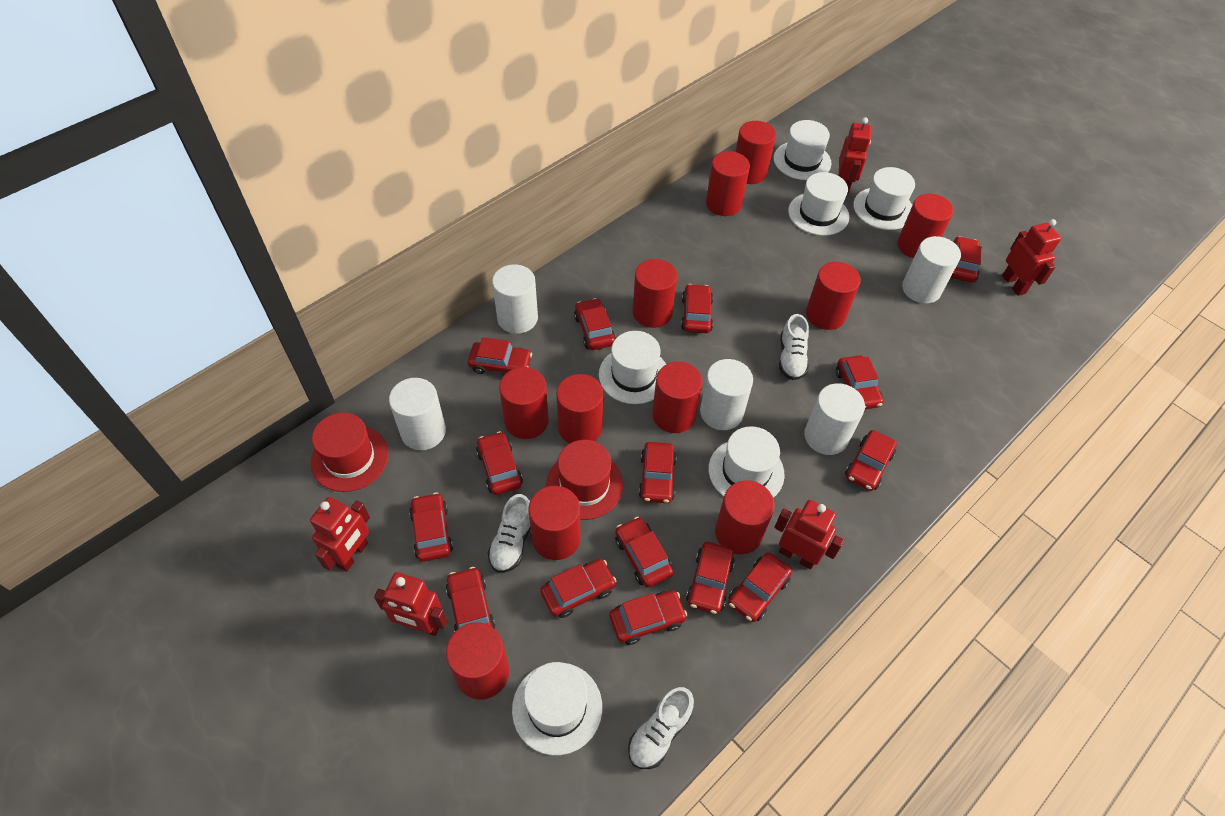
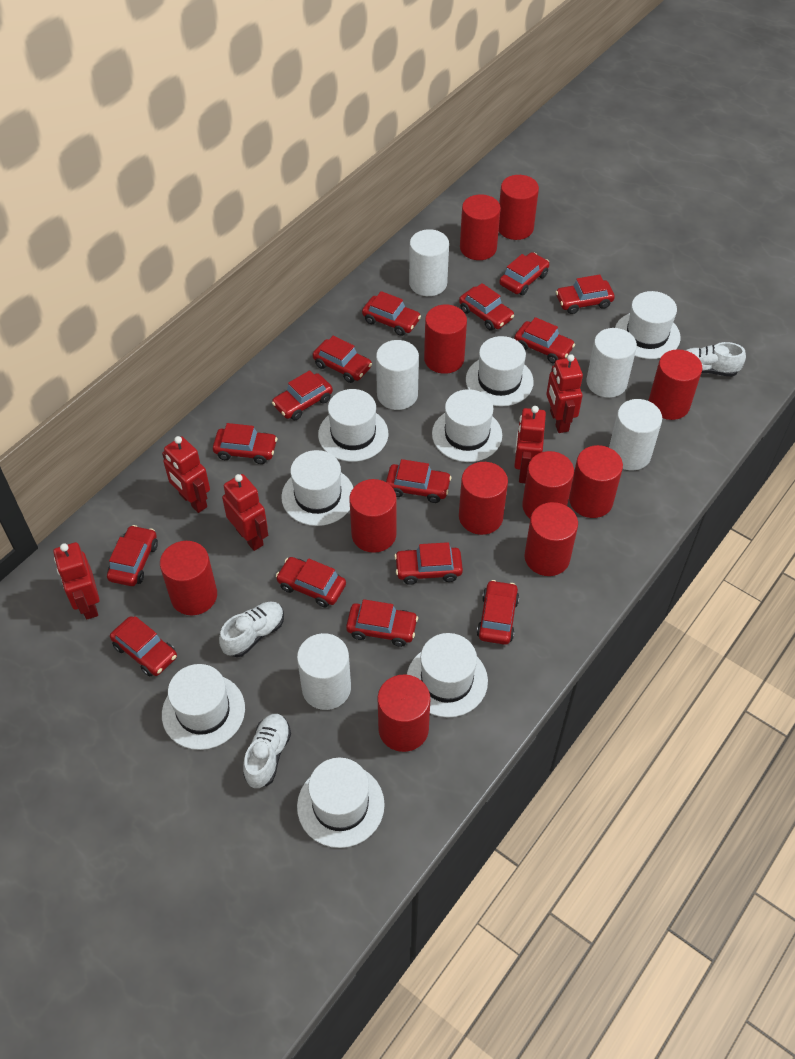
red hat: 2 -> 0
white hat: 6 -> 8

